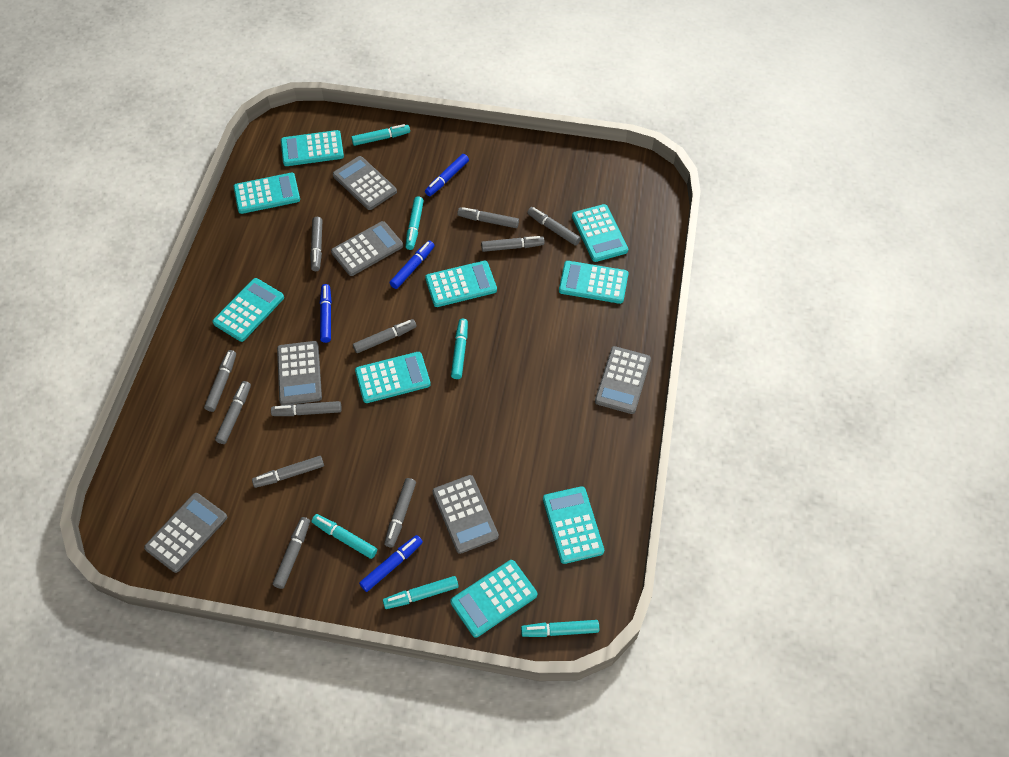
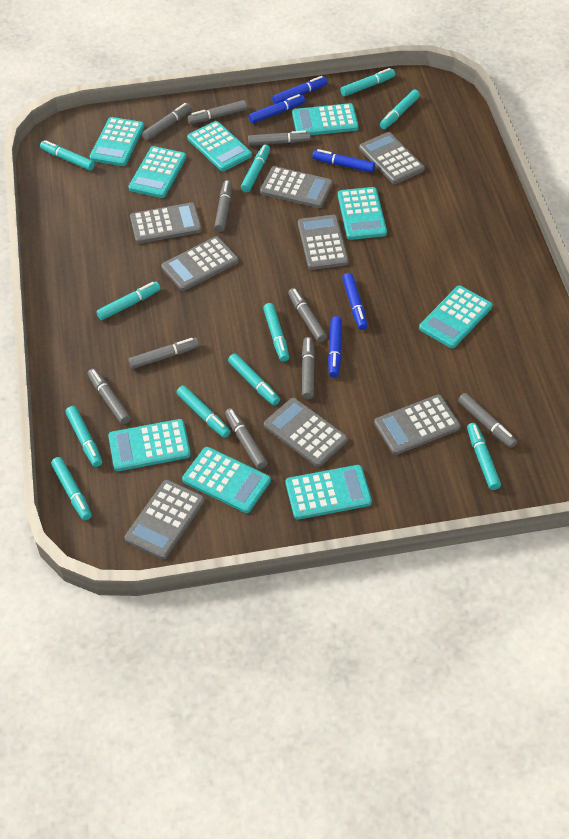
blue marker: 4 -> 5
grey calculator: 6 -> 8
grey marker: 11 -> 10
turquoise marker: 6 -> 11

